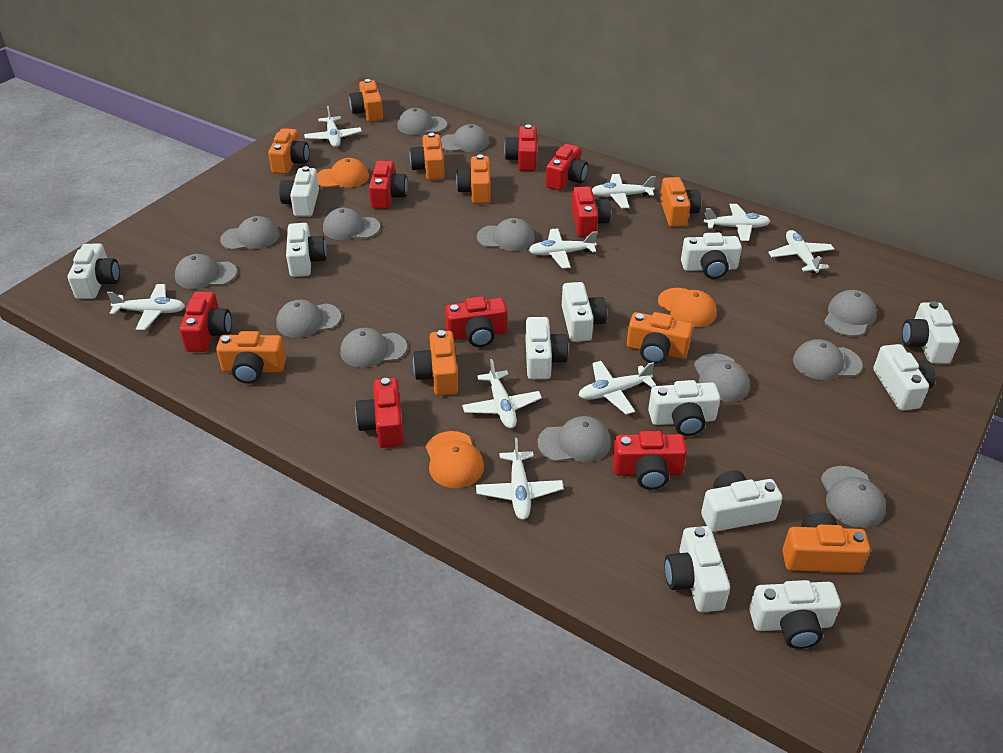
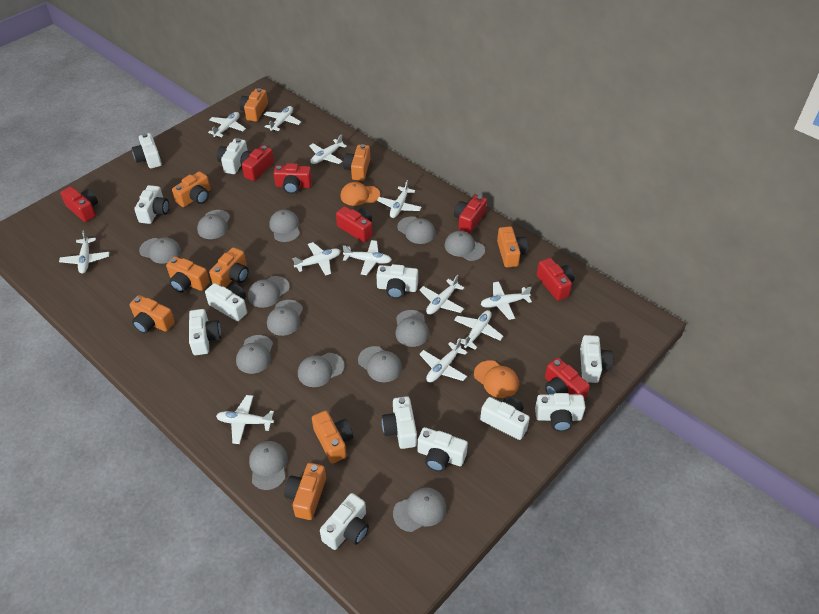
orange cap: 3 -> 2
red camera: 8 -> 7
white plane: 9 -> 12

